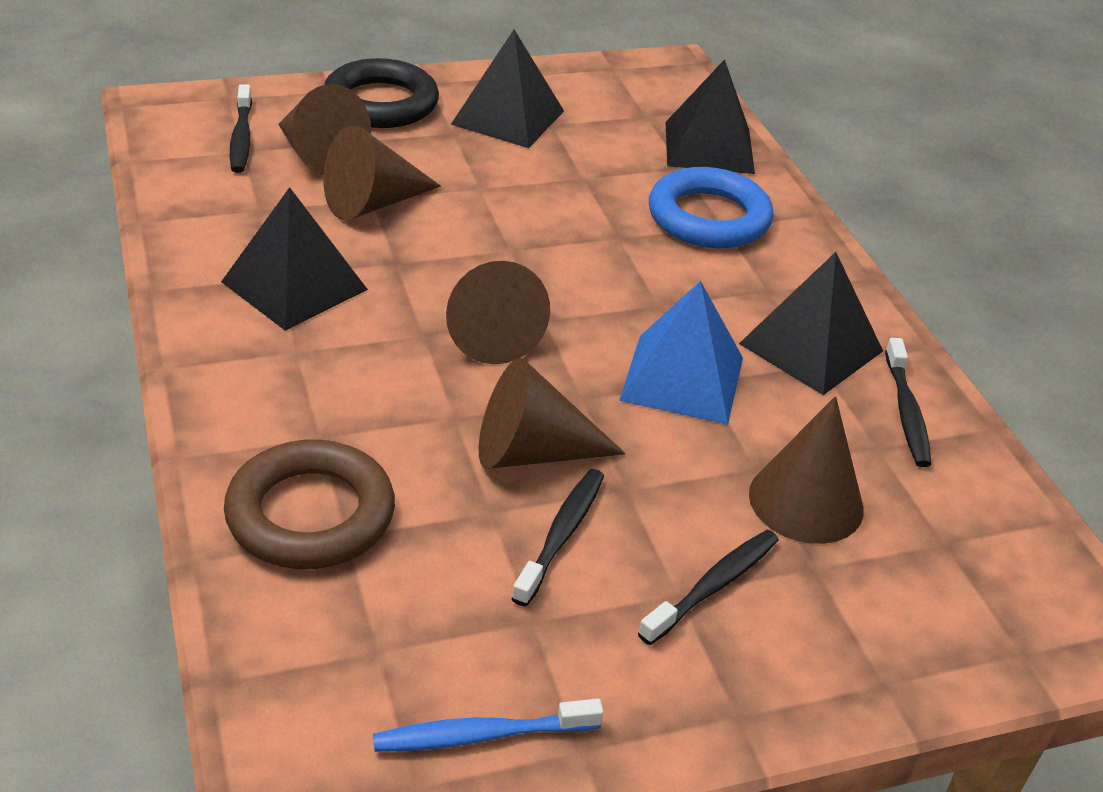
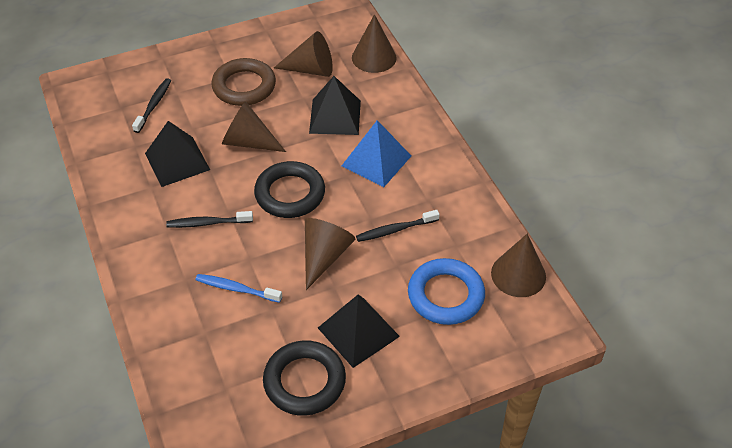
black pyramid: 4 -> 3
black ring: 1 -> 2
black toothbrush: 4 -> 3

